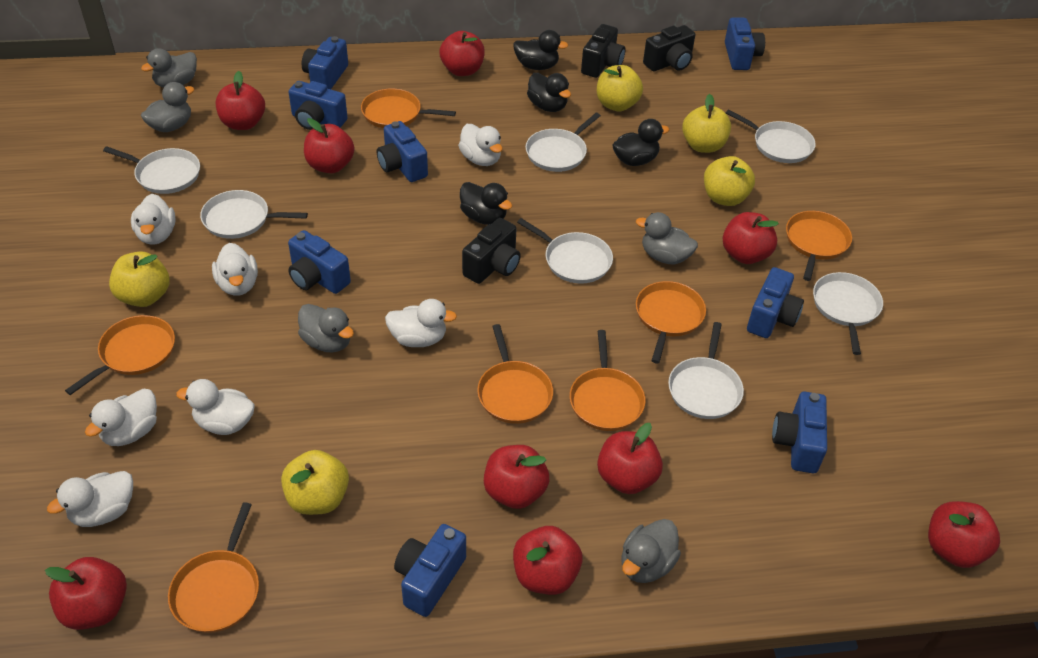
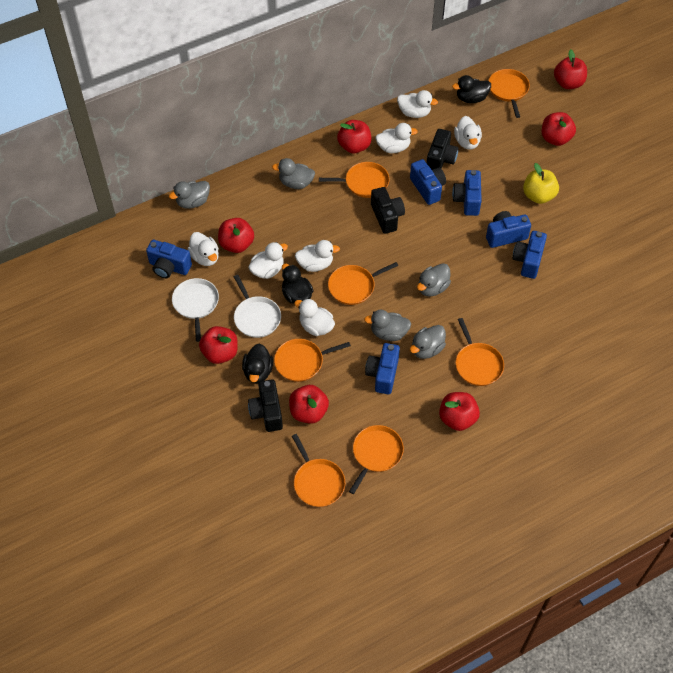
black duck: 4 -> 3
blue camera: 8 -> 6
red apple: 9 -> 7
white pan: 7 -> 2
yellow apple: 5 -> 1

